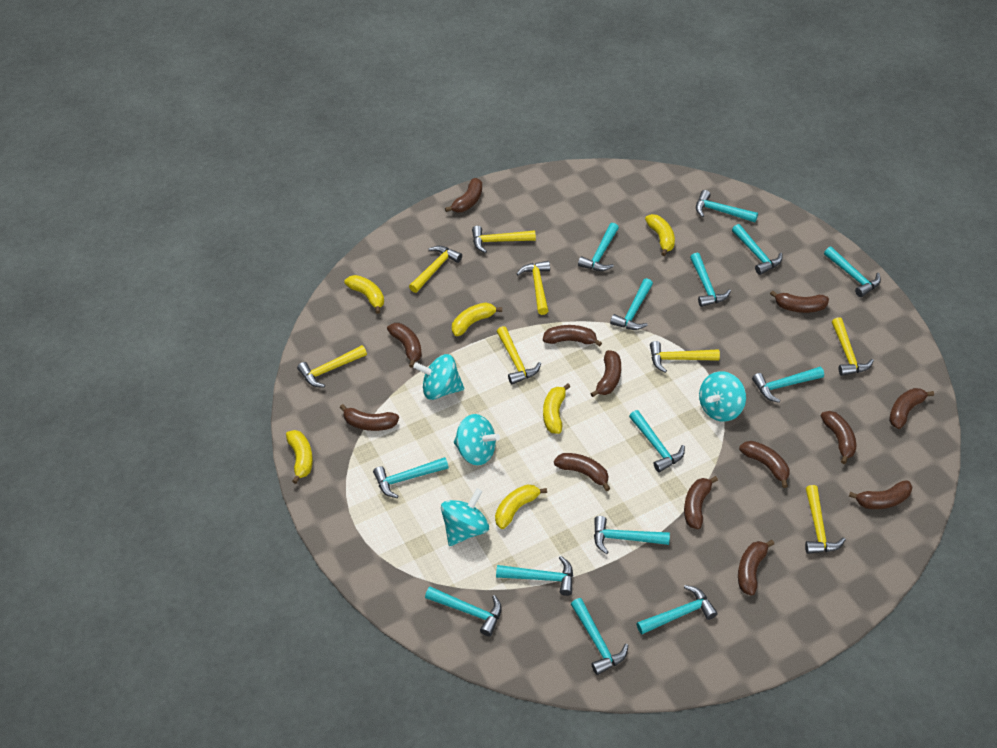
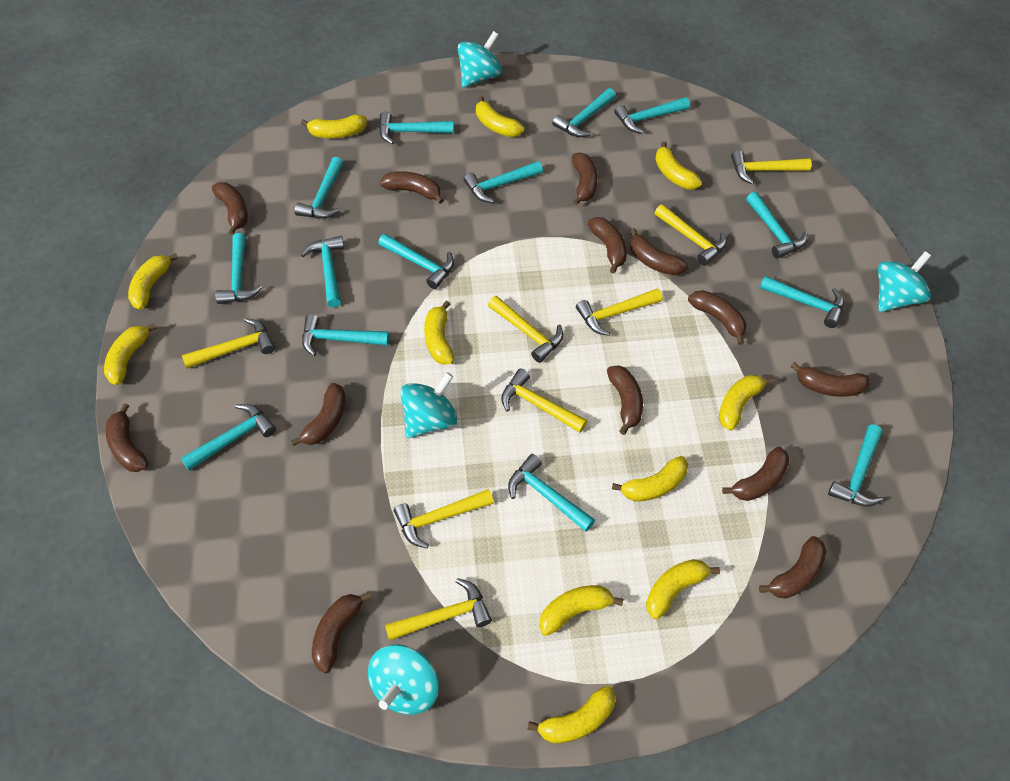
yellow banana: 6 -> 11

